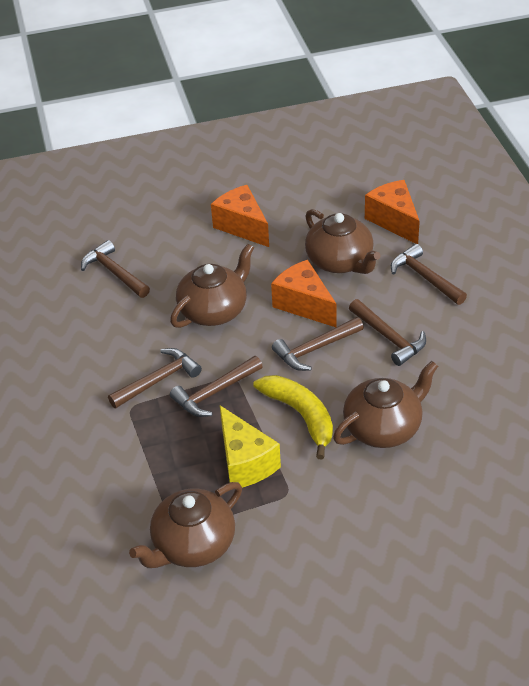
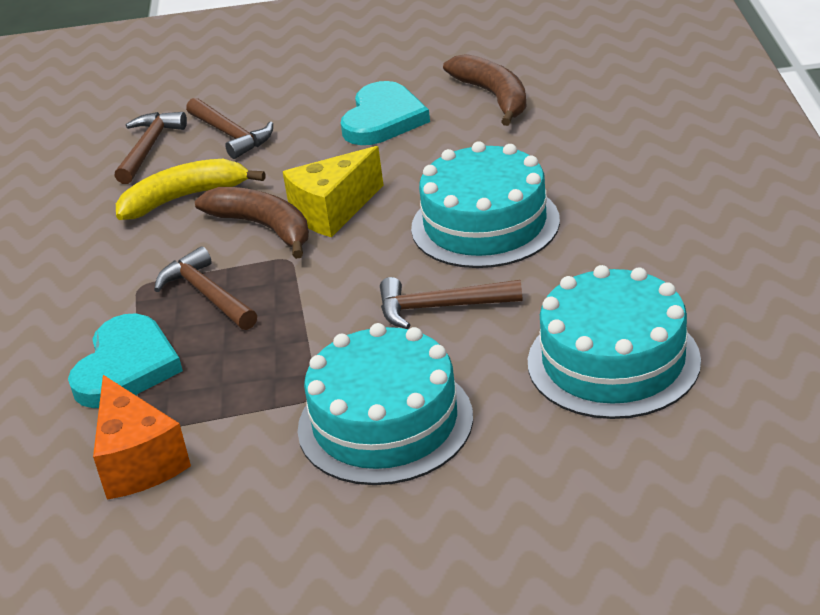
brown banana: 0 -> 2
brown hammer: 6 -> 4
brown teapot: 4 -> 0
orange cheese: 3 -> 1
turquoise cake: 0 -> 3
turquoise heart: 0 -> 2

